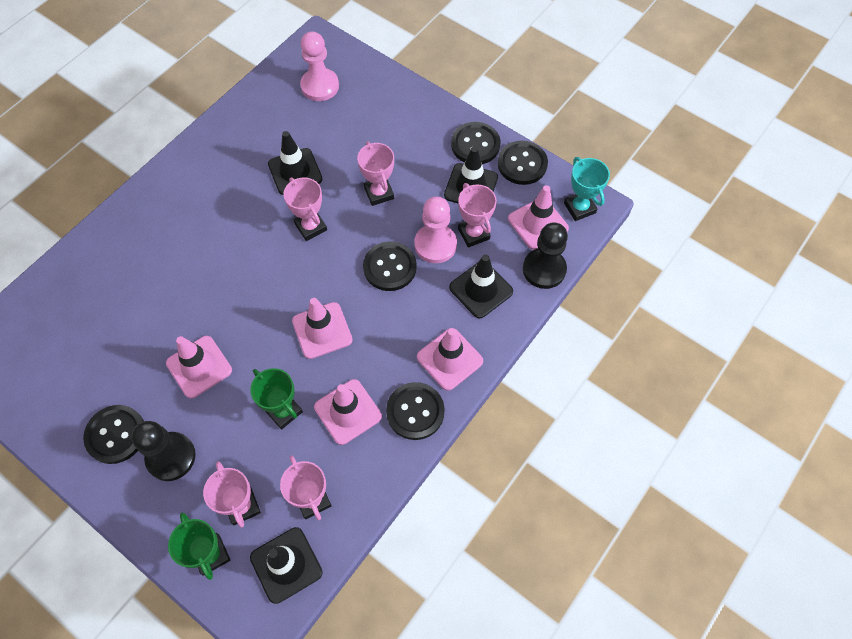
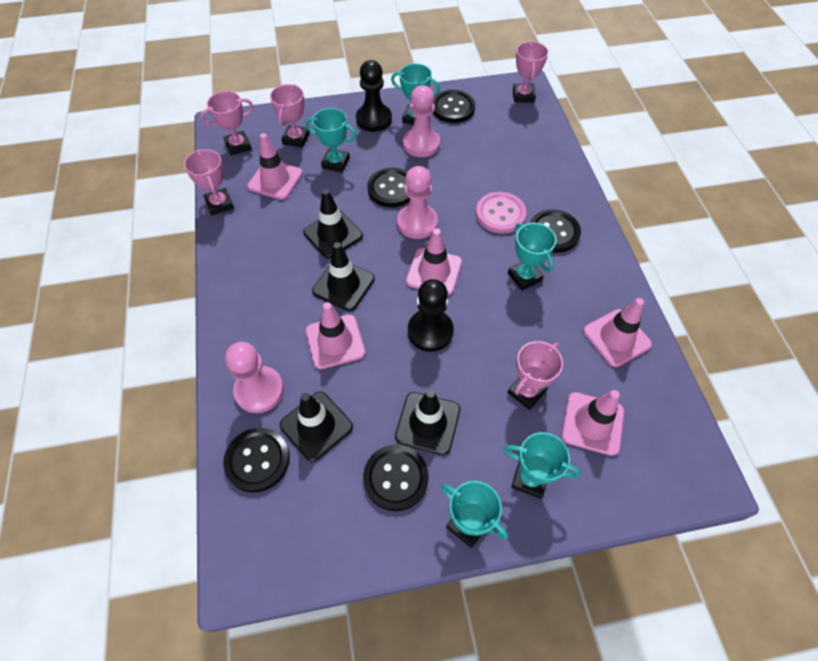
green trophy: 2 -> 0
pink button: 0 -> 1
pink pawn: 2 -> 3
turquoise trophy: 1 -> 5

